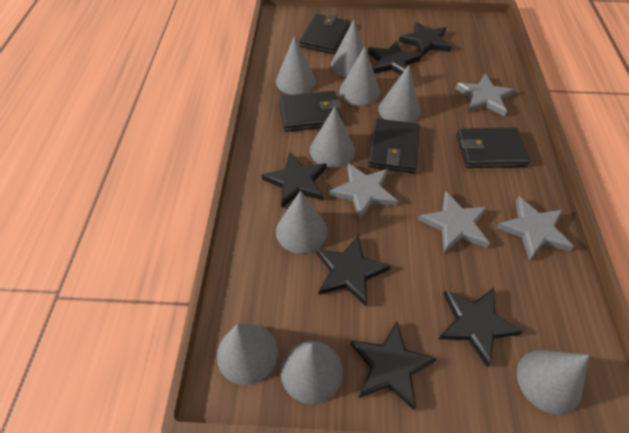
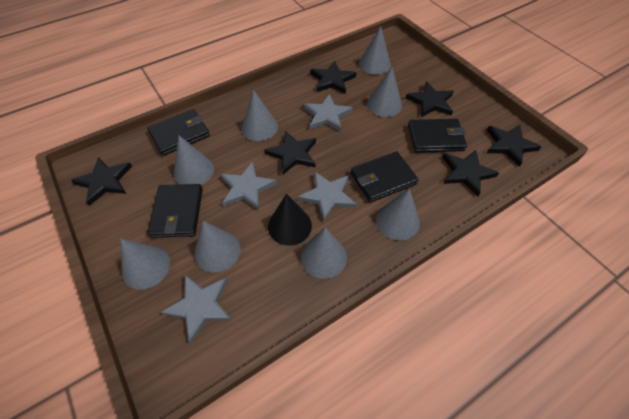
black cone: 0 -> 1
grey cone: 9 -> 8

